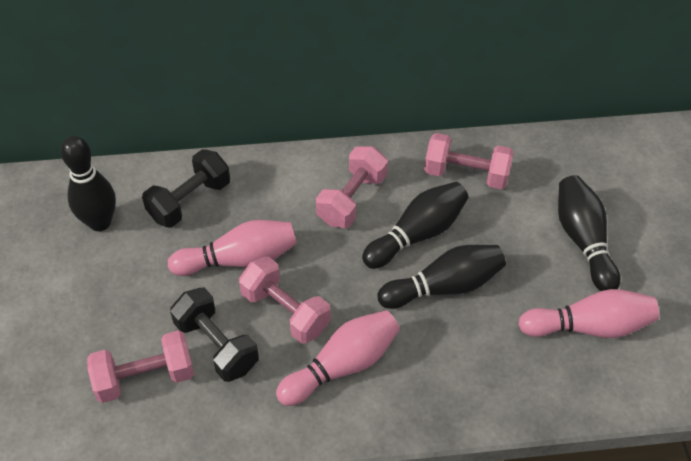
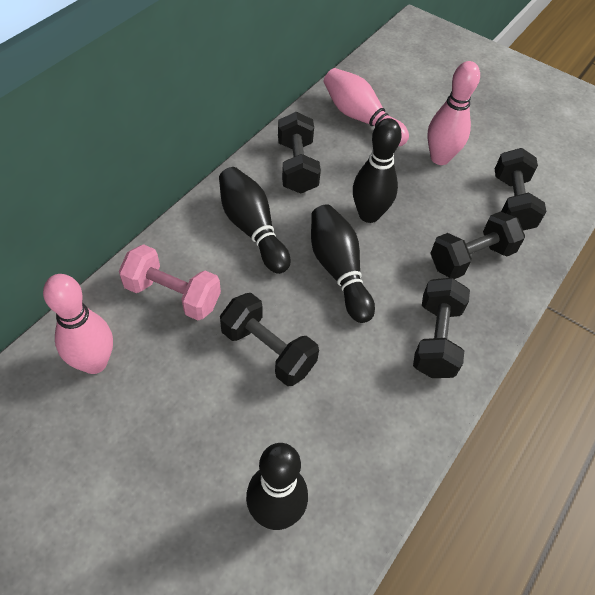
black dumbbell: 2 -> 5
pink dumbbell: 4 -> 1

